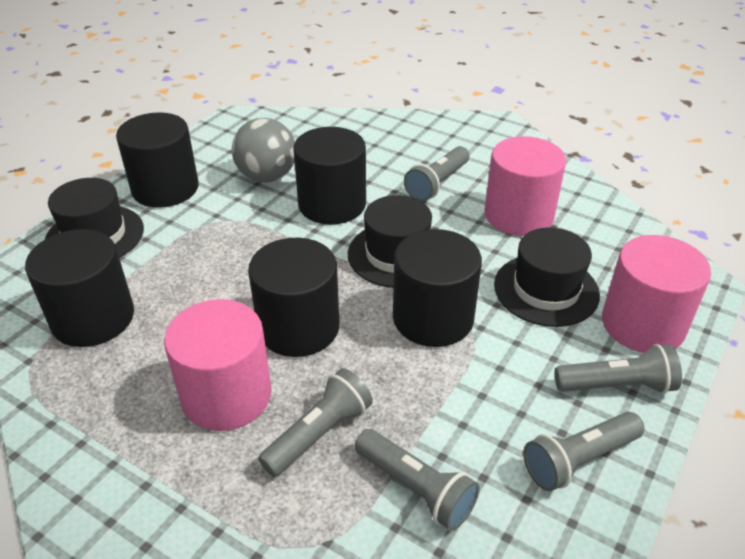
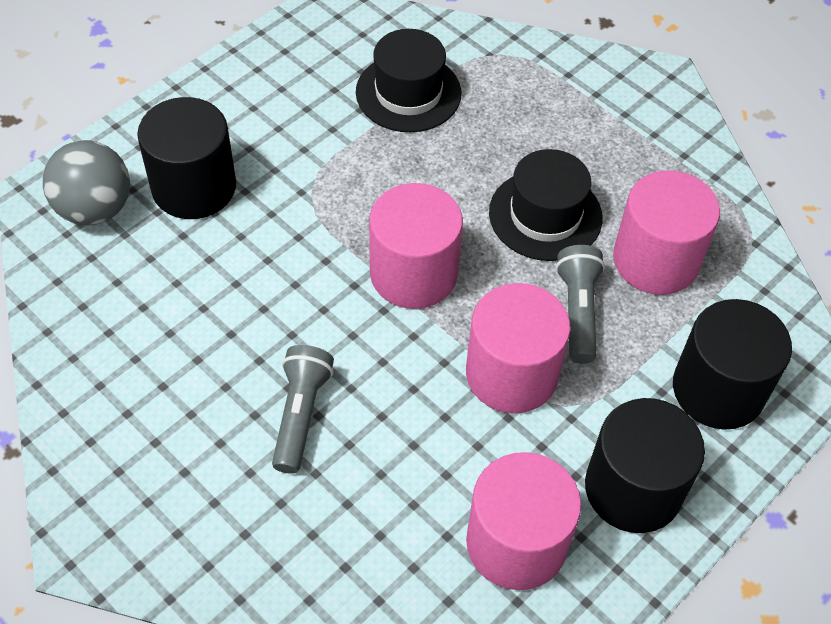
black cylinder: 5 -> 3
black hat: 3 -> 2
grey flashlight: 5 -> 2
pink cylinder: 3 -> 4

